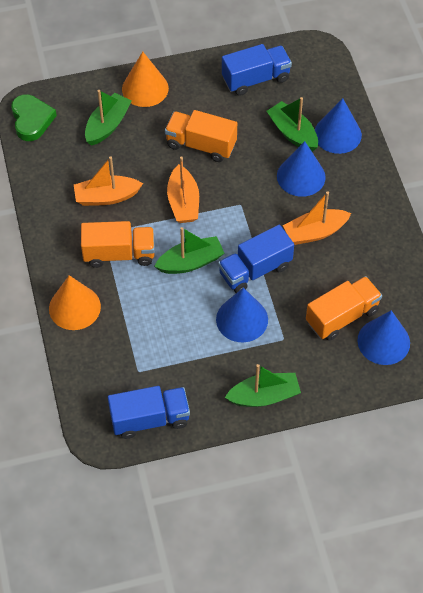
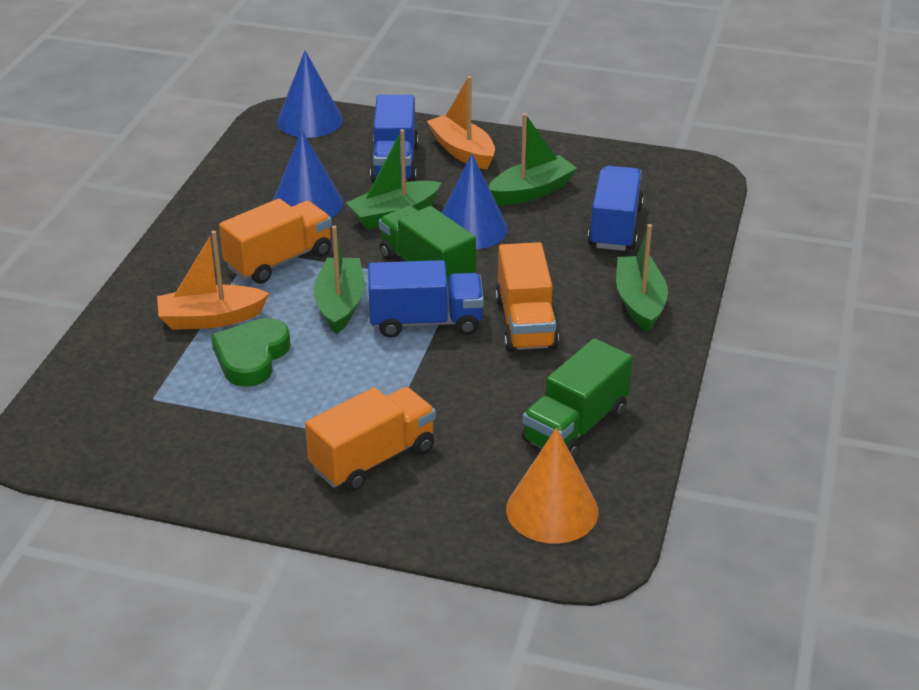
blue cone: 4 -> 3
green truck: 0 -> 2
orange boat: 3 -> 2
orange cone: 2 -> 1

